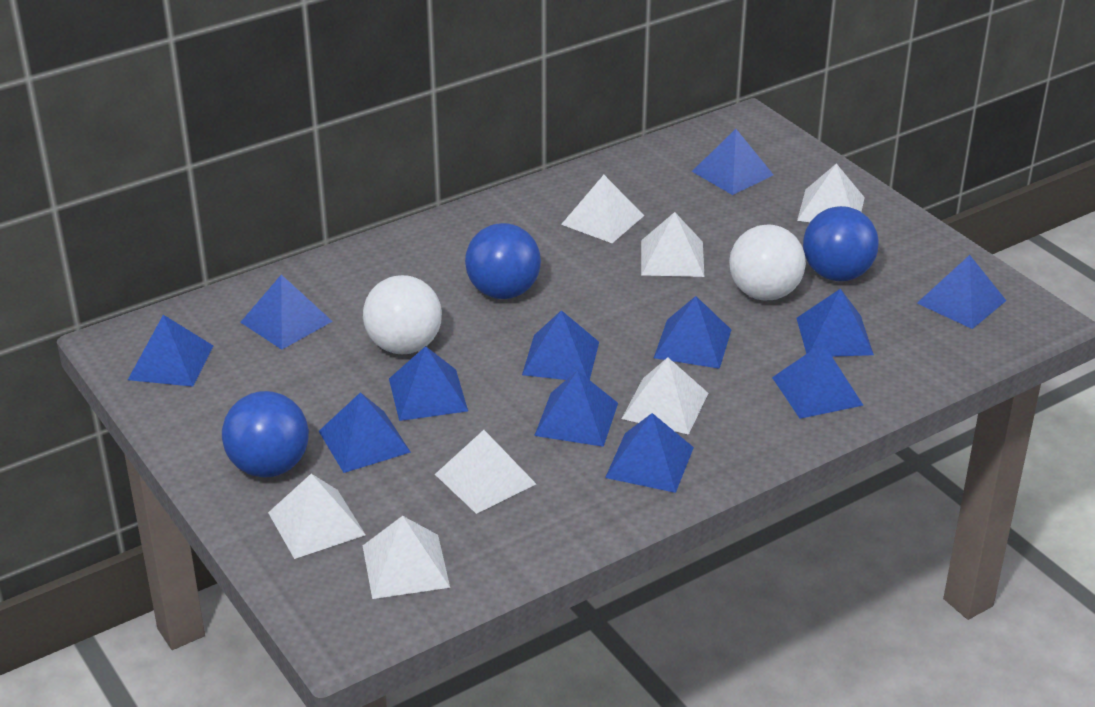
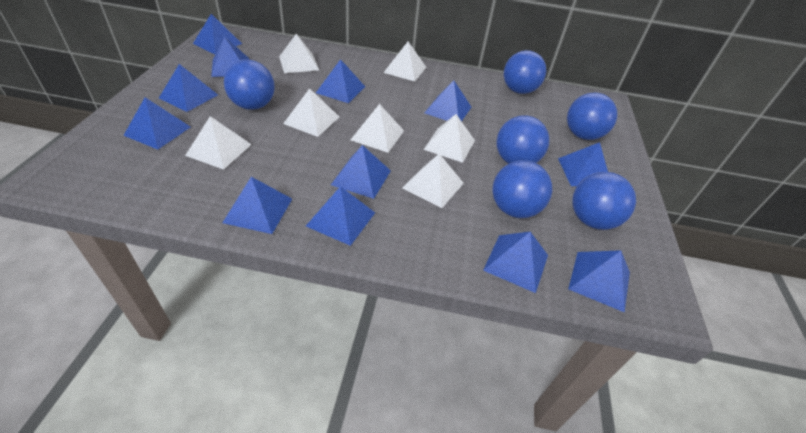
blue ball: 3 -> 6
white ball: 2 -> 0

